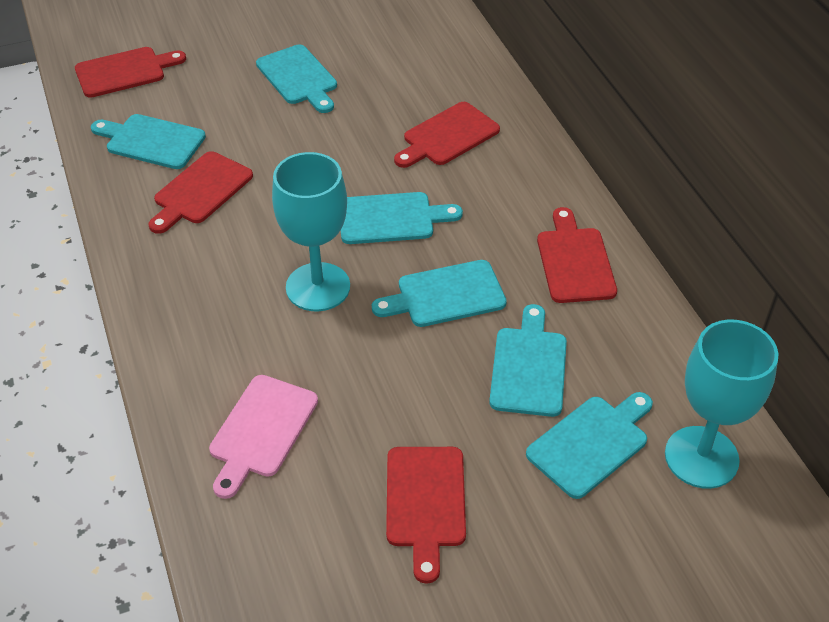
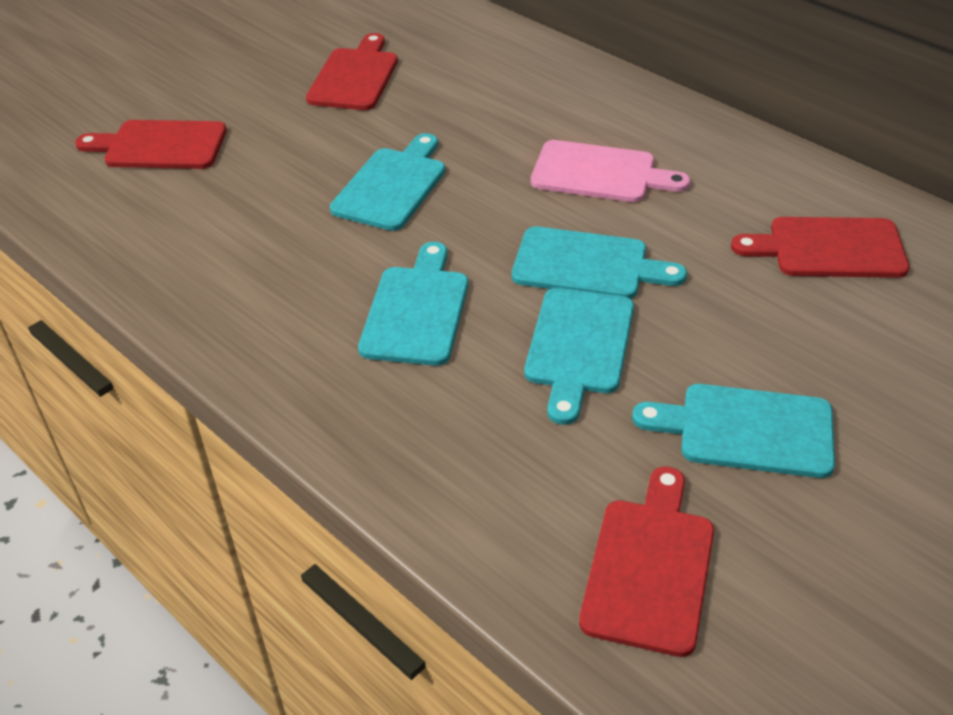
red cutting board: 5 -> 4
turquoise cutting board: 6 -> 5
turquoise goblet: 2 -> 0

